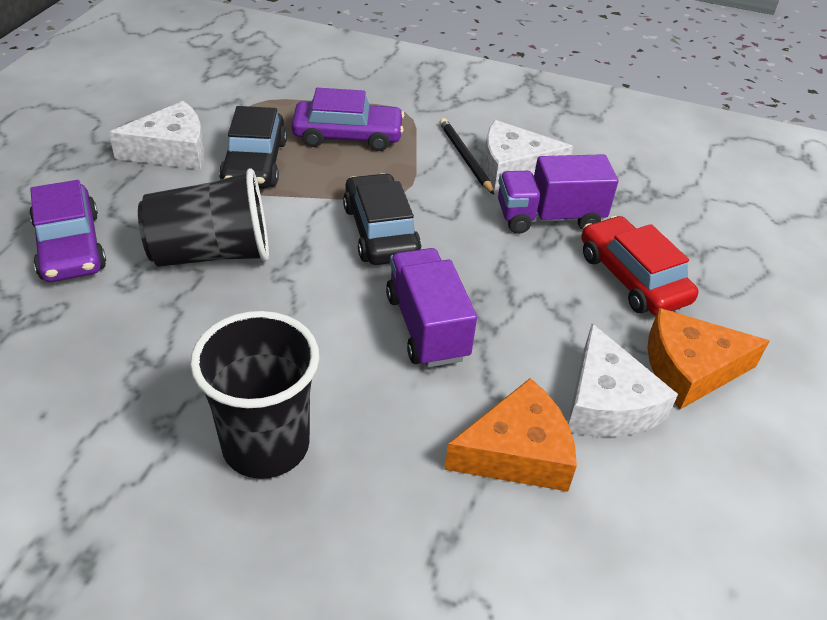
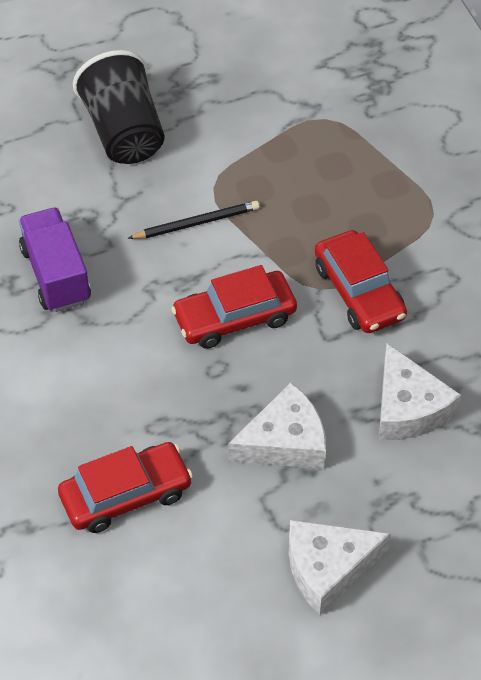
black car: 2 -> 0
black cup: 2 -> 1
orange cheese: 2 -> 0
purple car: 2 -> 0
purple truck: 2 -> 1
red car: 1 -> 3

